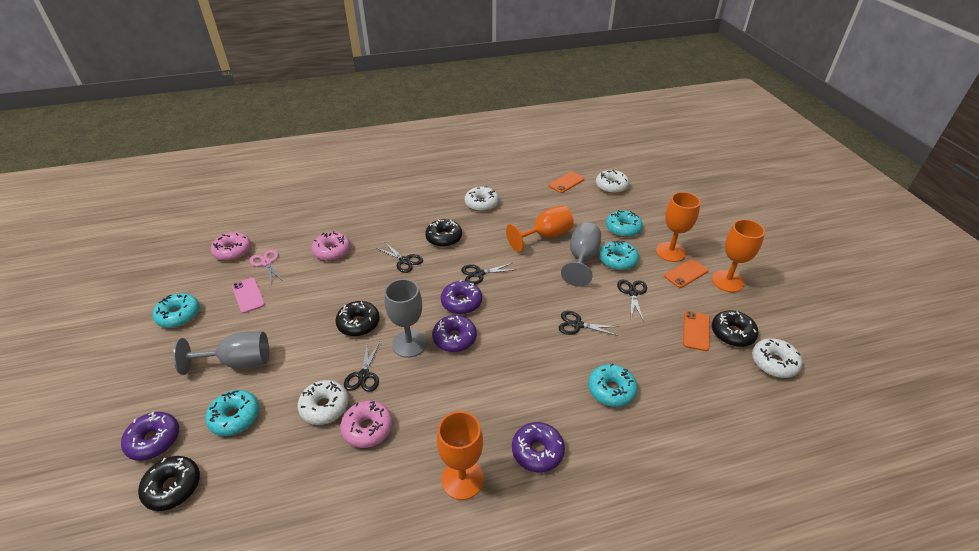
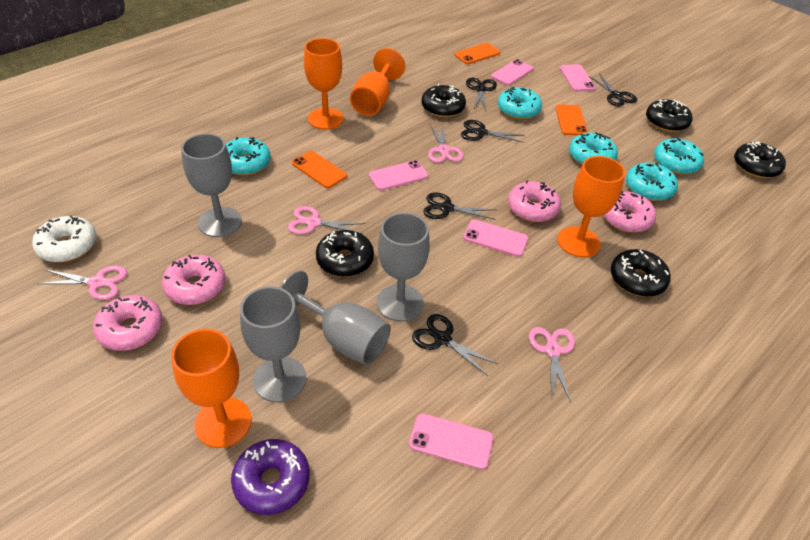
black donut: 4 -> 5
grey goblet: 3 -> 4
pink donut: 3 -> 4
pink phone: 1 -> 5
pink scissors: 1 -> 4
purple donut: 4 -> 1
white donut: 4 -> 1

